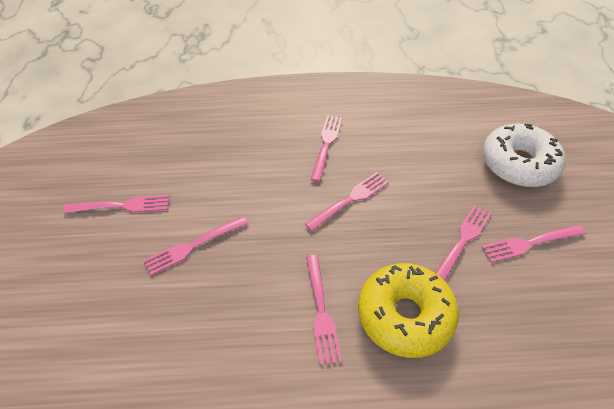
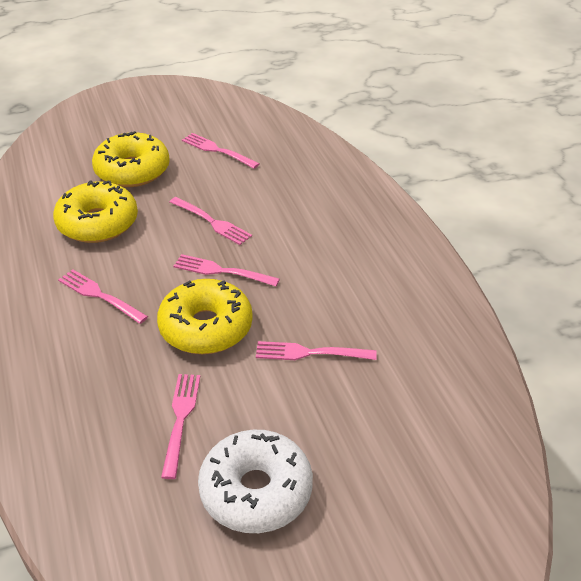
pink fork: 7 -> 6
yellow donut: 1 -> 3

